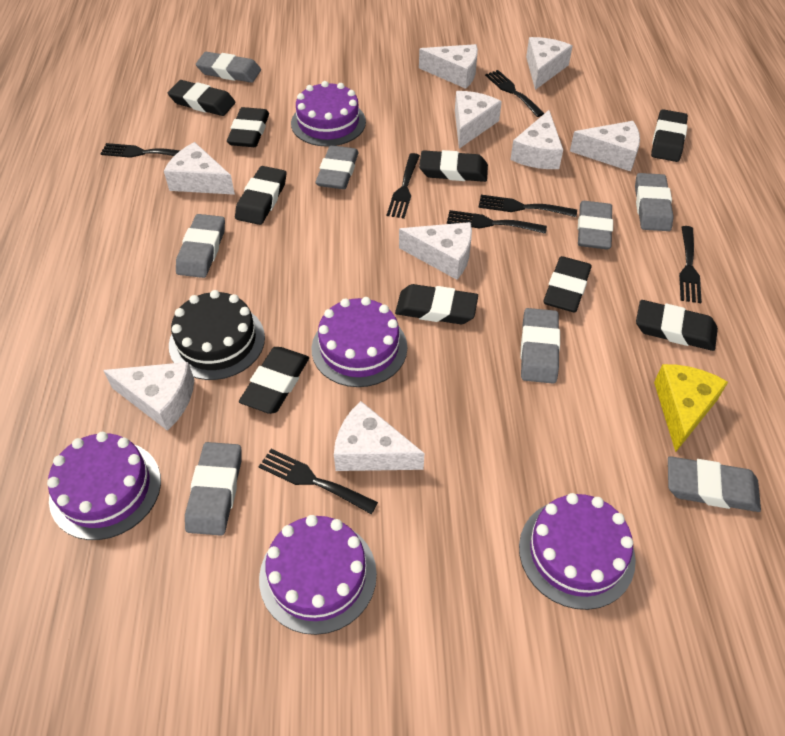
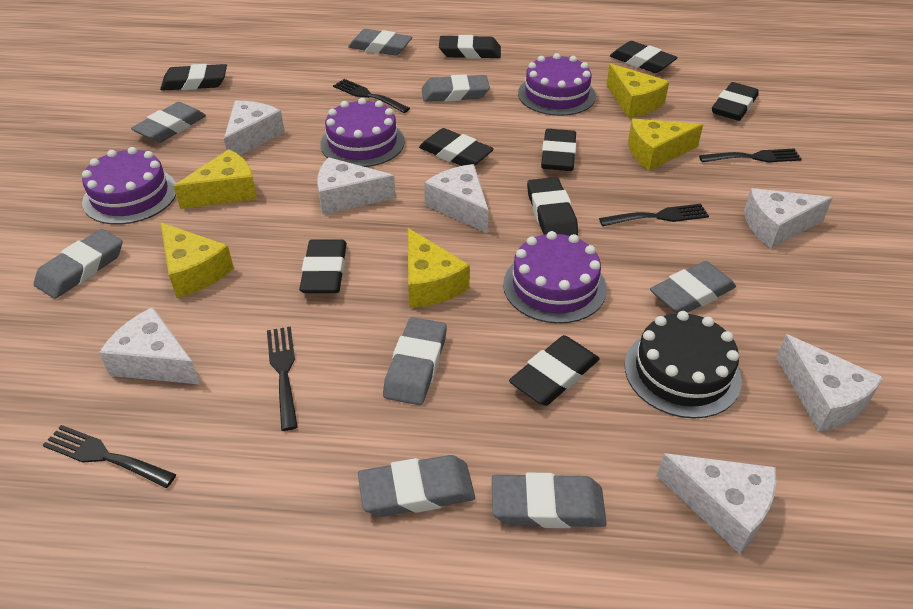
black fork: 7 -> 5
purple cake: 5 -> 4
white cheese: 9 -> 7
yellow cheese: 1 -> 5

